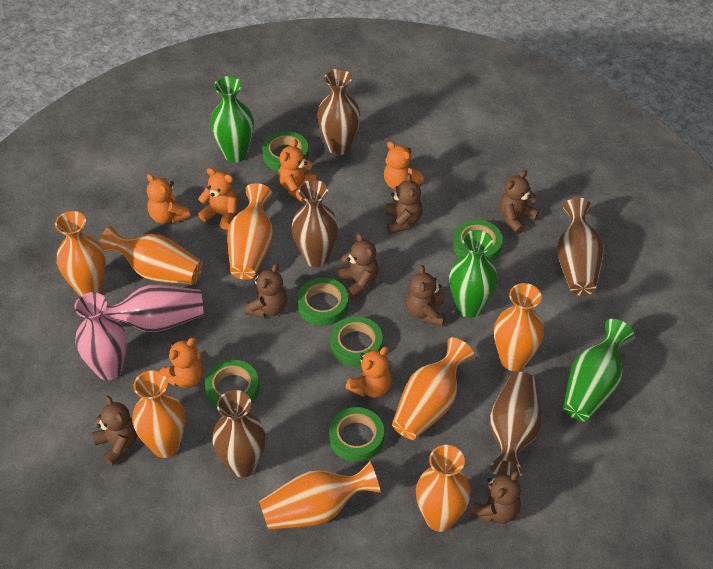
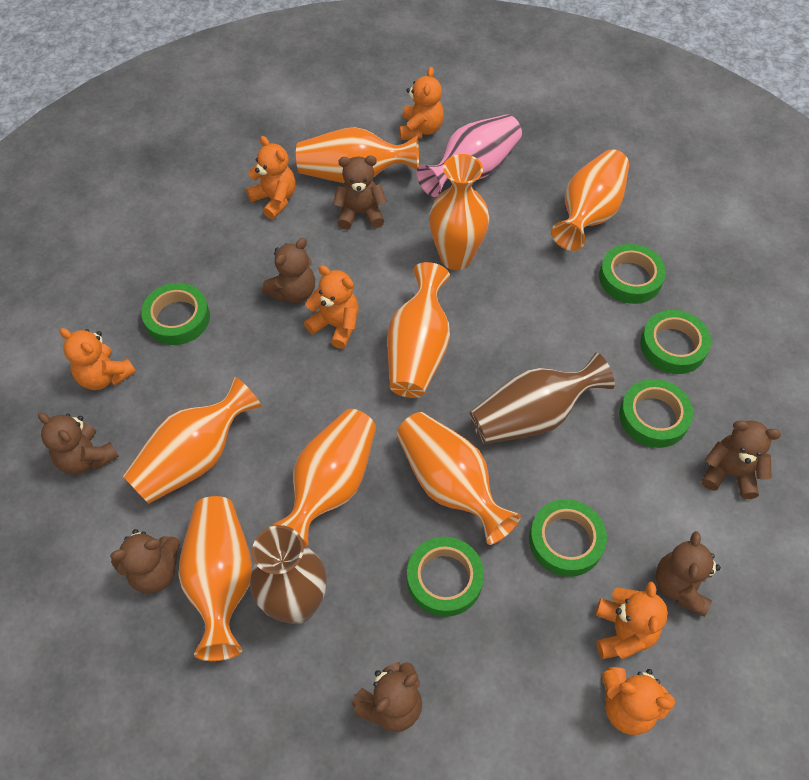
brown vase: 5 -> 2
green vase: 3 -> 0
pink vase: 2 -> 1

